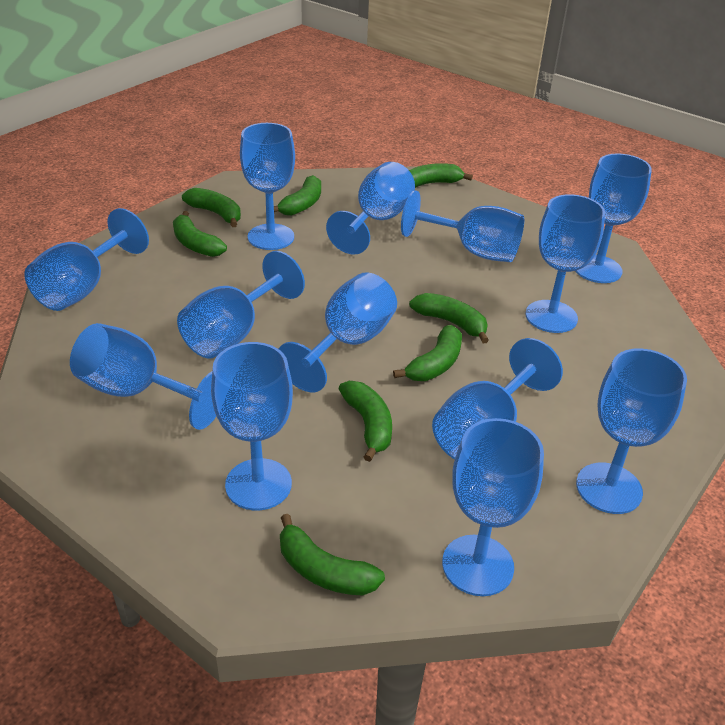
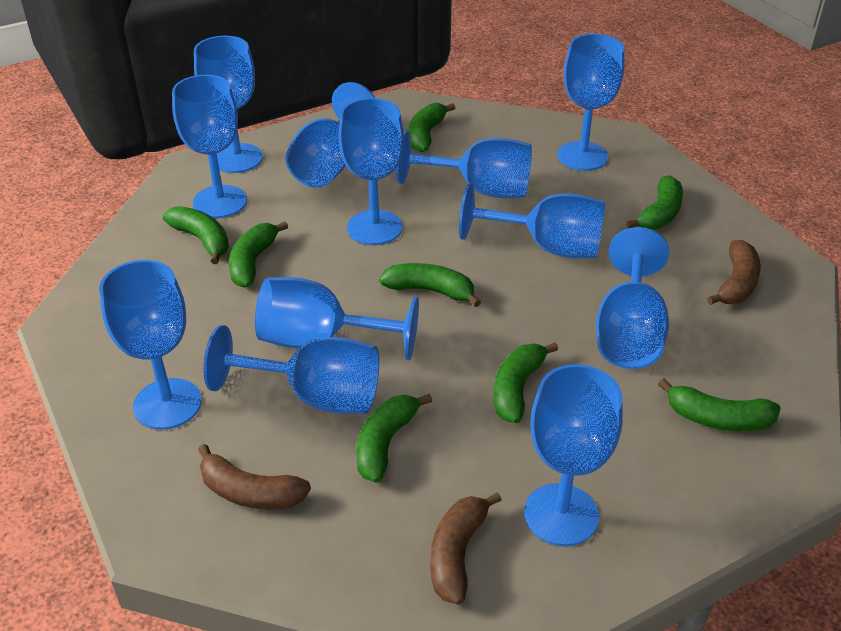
blue goblet: 13 -> 12
brown banana: 0 -> 3

